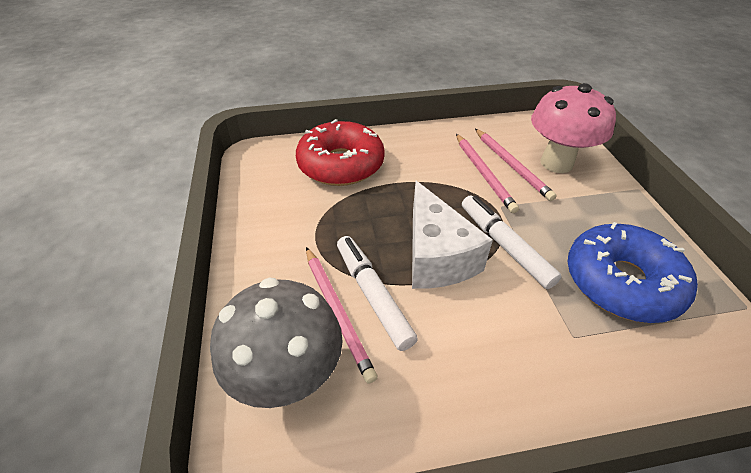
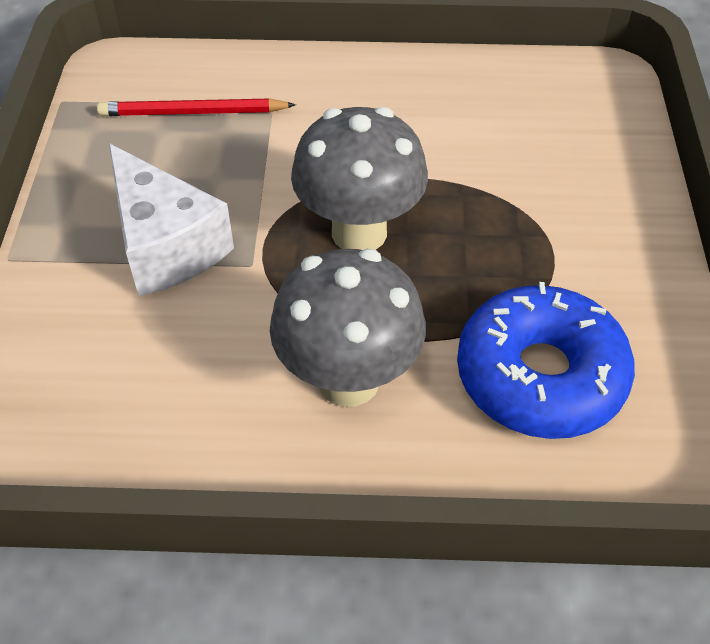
grey mushroom: 1 -> 2
pink mushroom: 1 -> 0
pink pencil: 3 -> 0
red donut: 1 -> 0
red pencil: 0 -> 1
white marker: 2 -> 0

